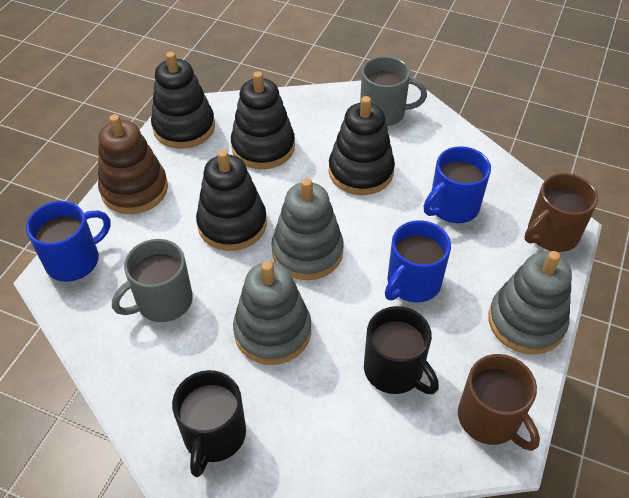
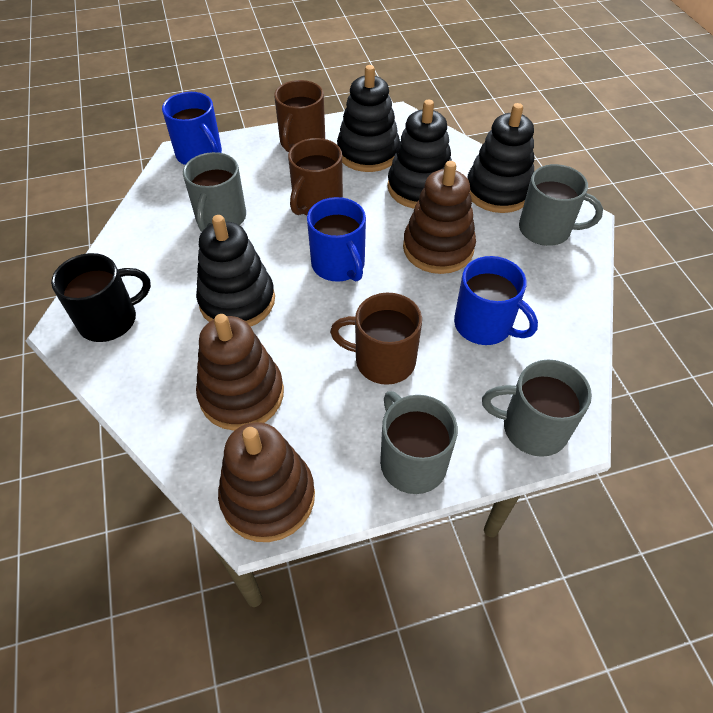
black mug: 2 -> 1
brown mug: 2 -> 3
brown stacking toy: 1 -> 3
grey mug: 2 -> 4
grey stacking toy: 3 -> 0

